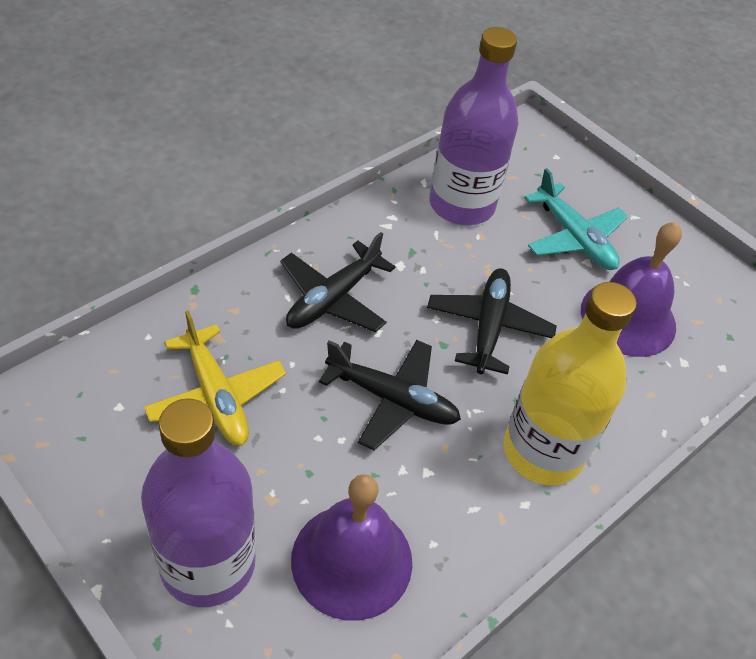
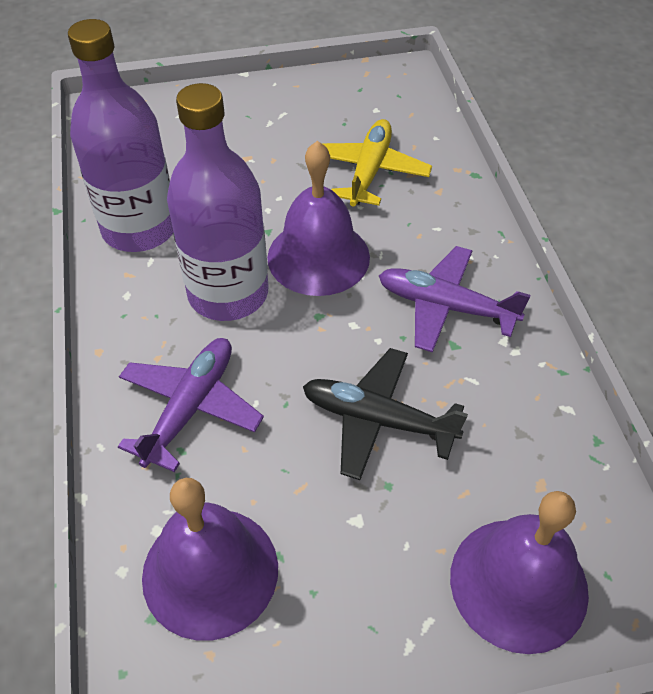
black plane: 3 -> 1
purple bell: 2 -> 3
purple plane: 0 -> 2
turquoise plane: 1 -> 0
yellow bottle: 1 -> 0

